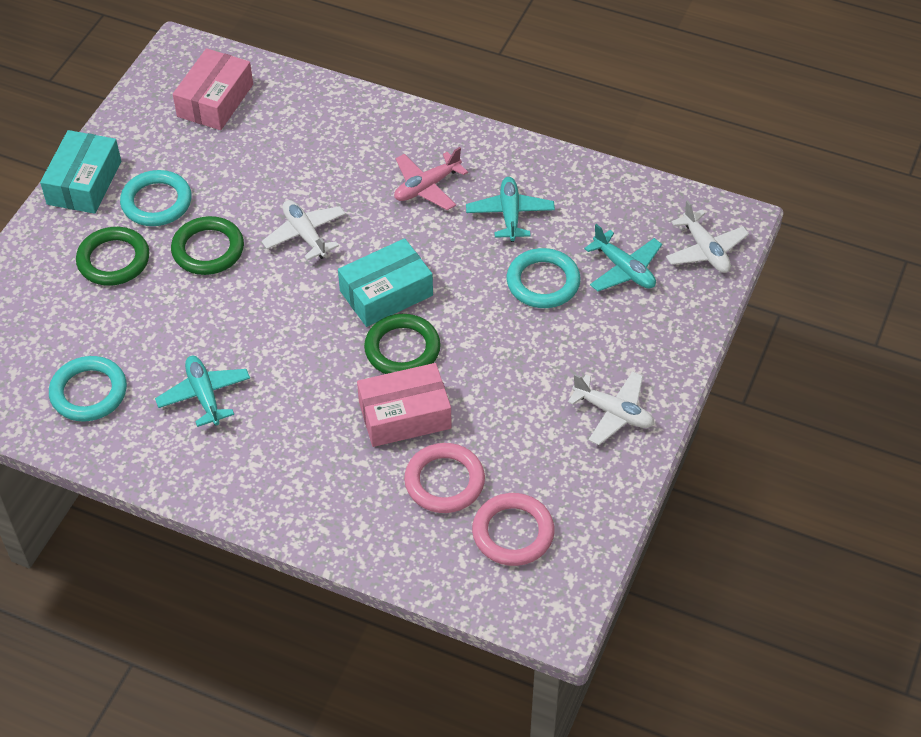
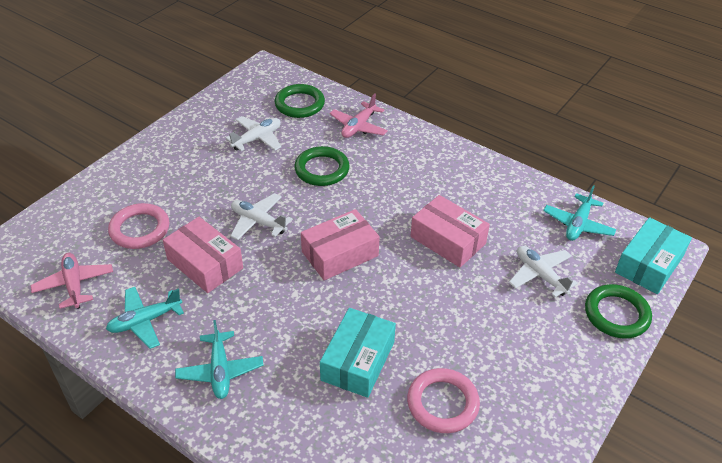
pink box: 2 -> 3
pink plane: 1 -> 2
turquoise ring: 3 -> 0

